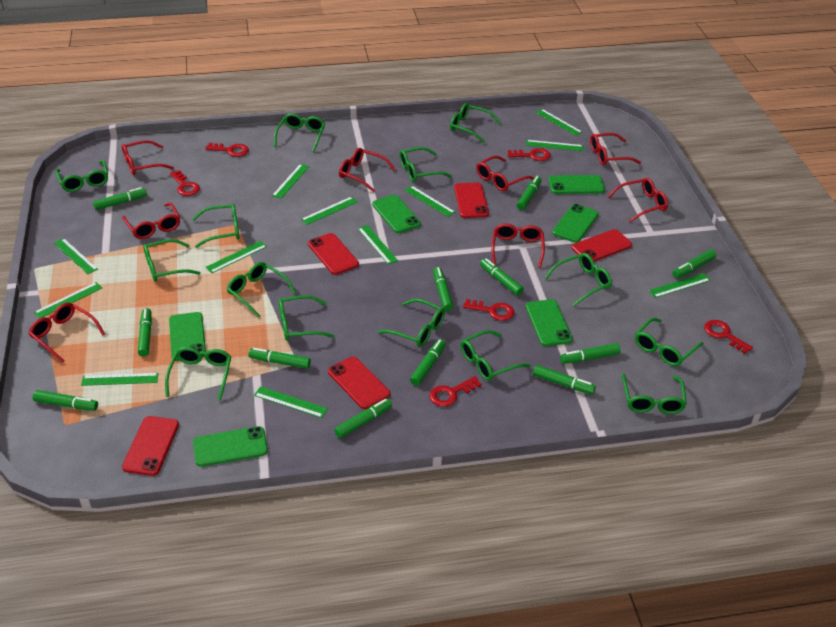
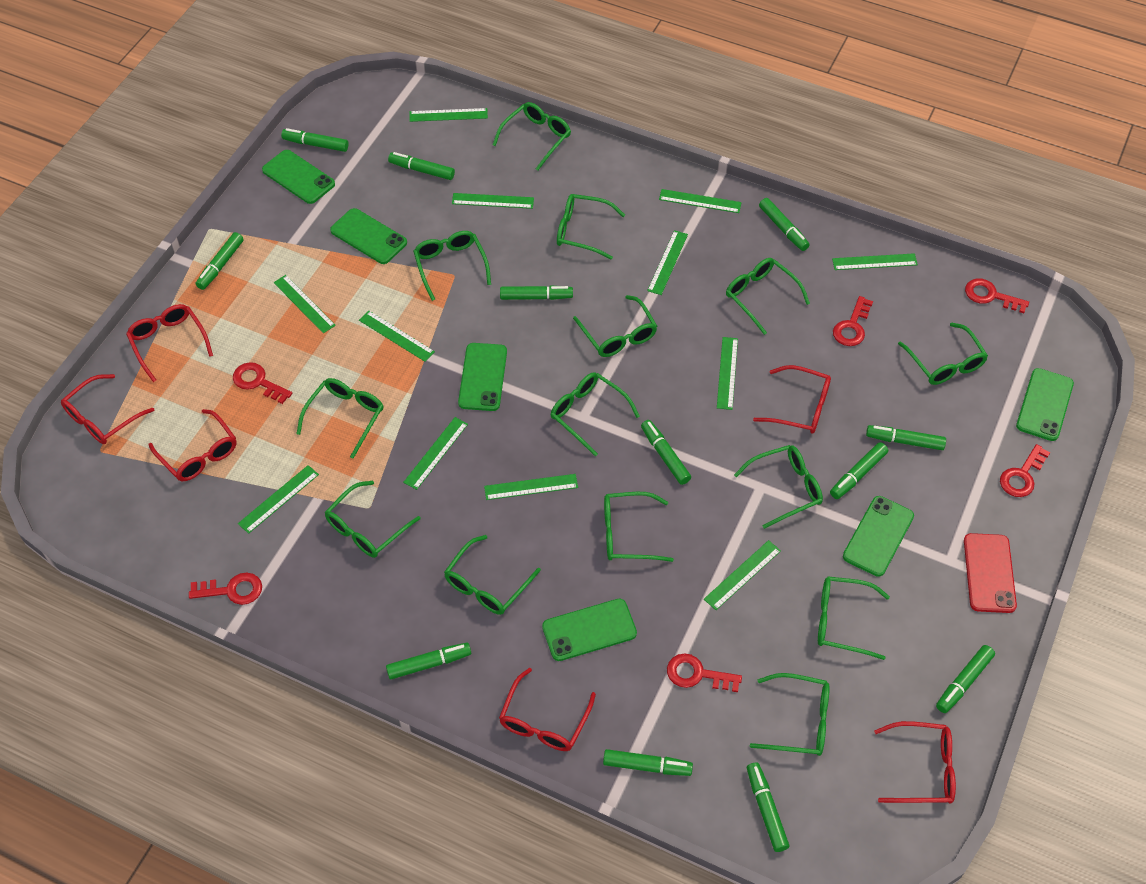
red glasses: 8 -> 6
red phone: 5 -> 1

